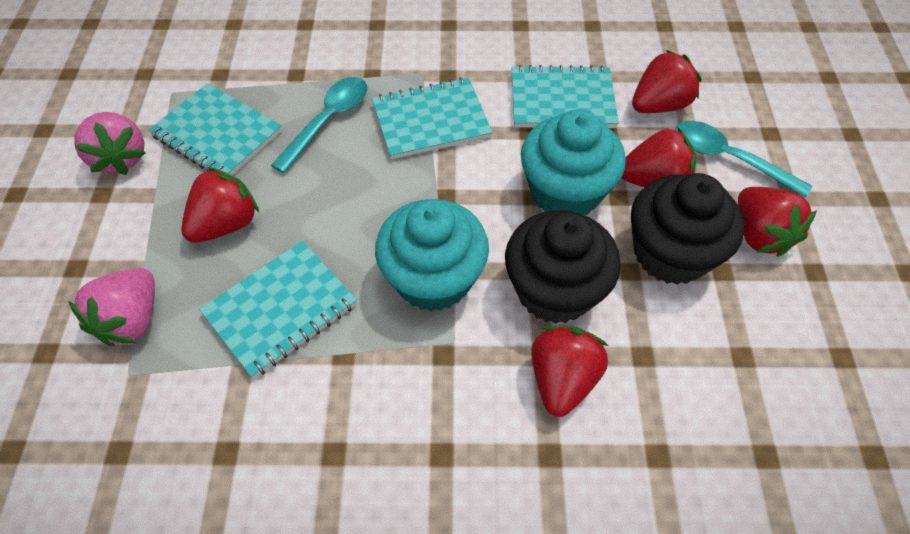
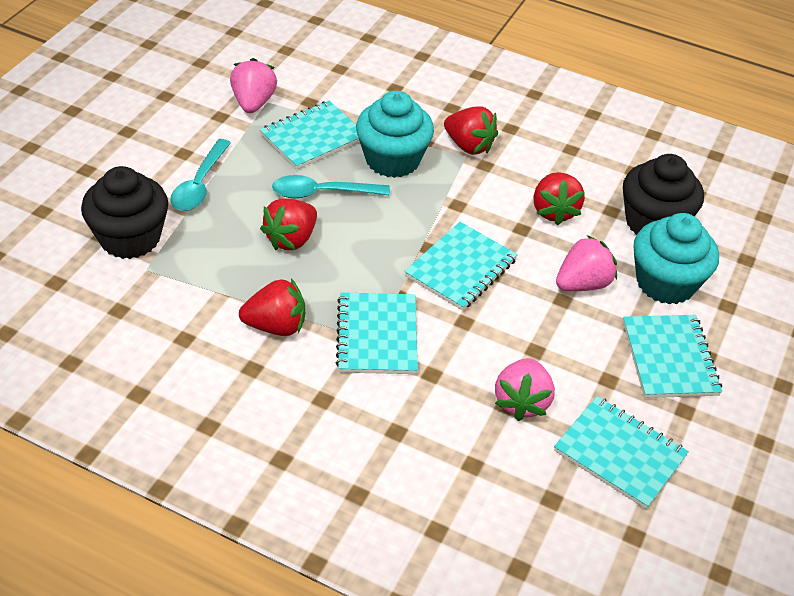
pink strawberry: 2 -> 3
red strawberry: 5 -> 4
turquoise notebook: 4 -> 5

